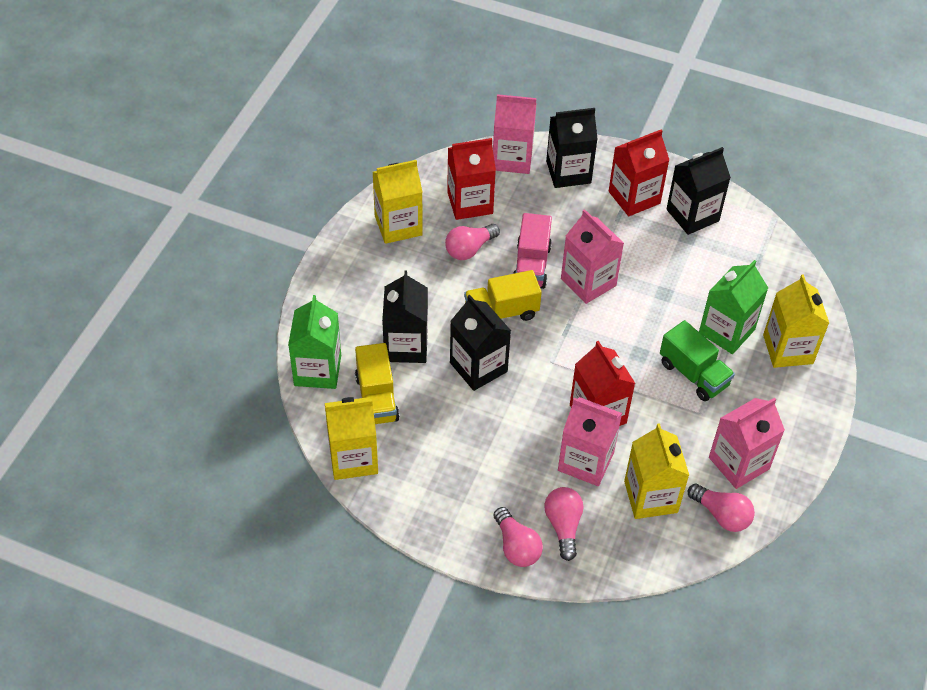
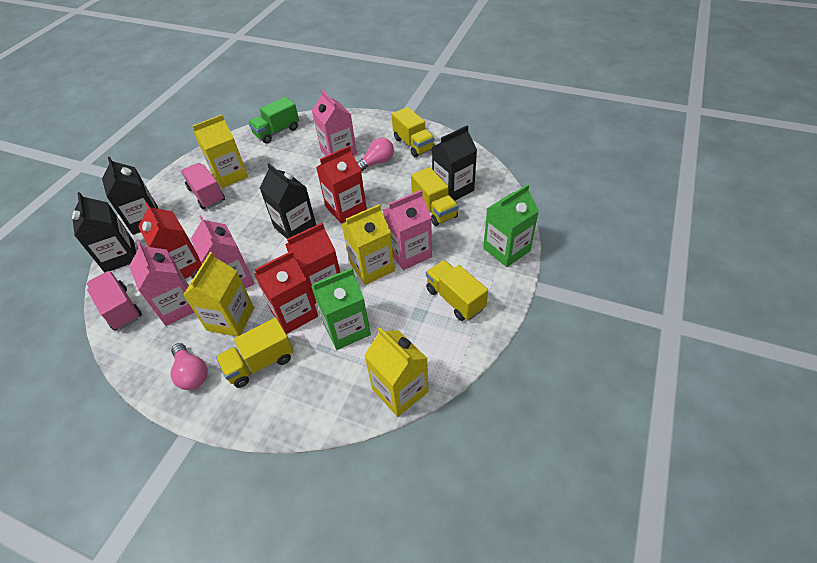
pink light bulb: 4 -> 2
pink truck: 1 -> 2
red carton: 3 -> 4
yellow truck: 2 -> 4

